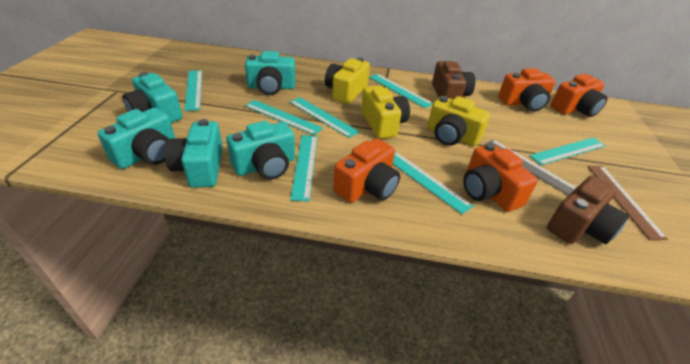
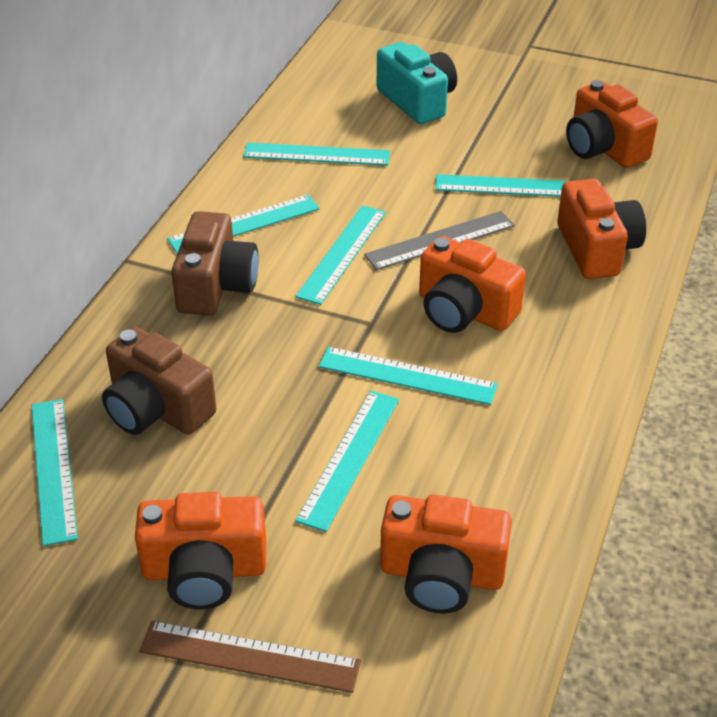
orange camera: 4 -> 5
turquoise camera: 5 -> 1
yellow camera: 3 -> 0

